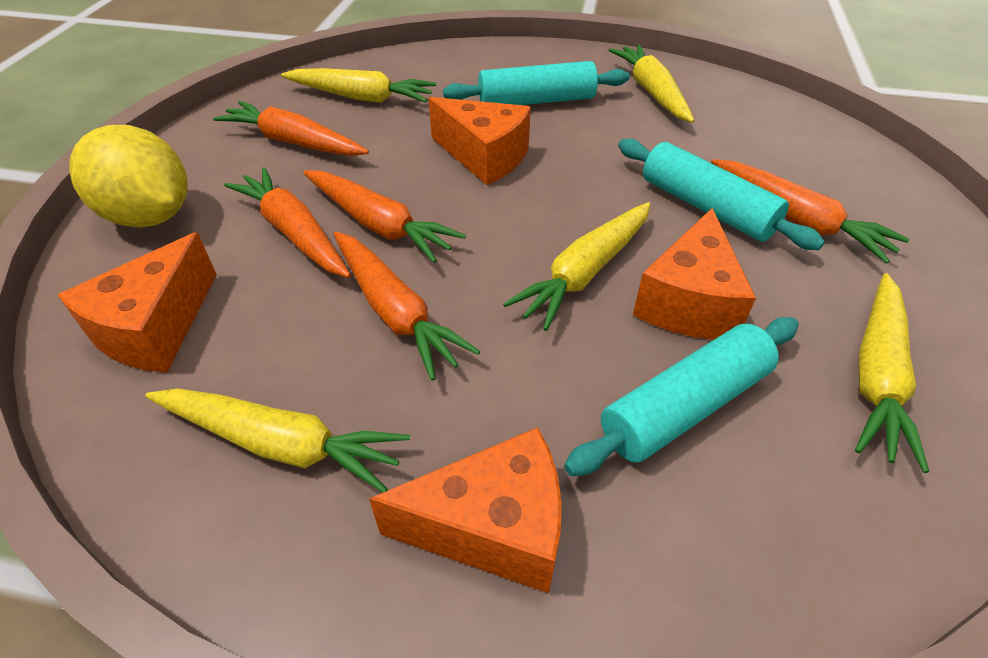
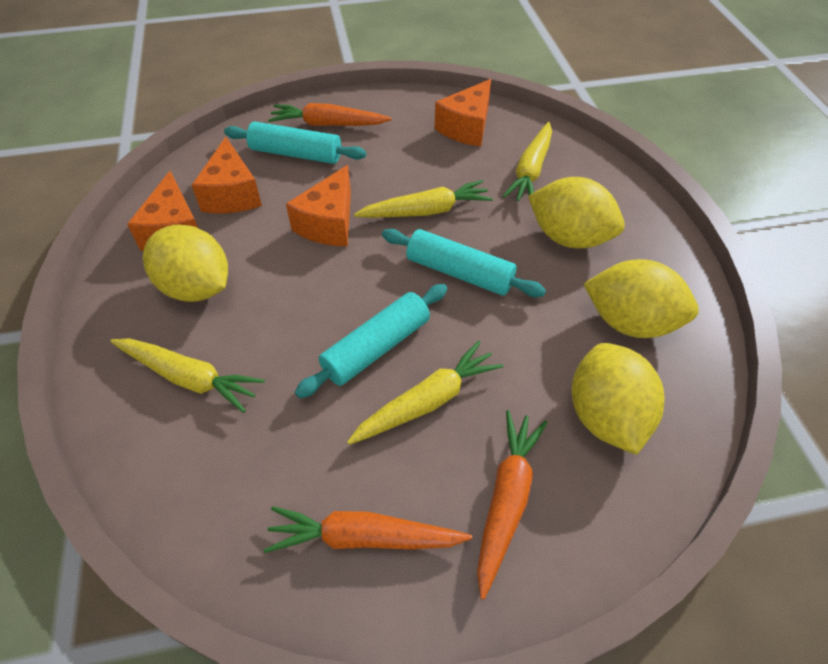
orange carrot: 5 -> 3
yellow carrot: 5 -> 4
yellow lemon: 1 -> 4

